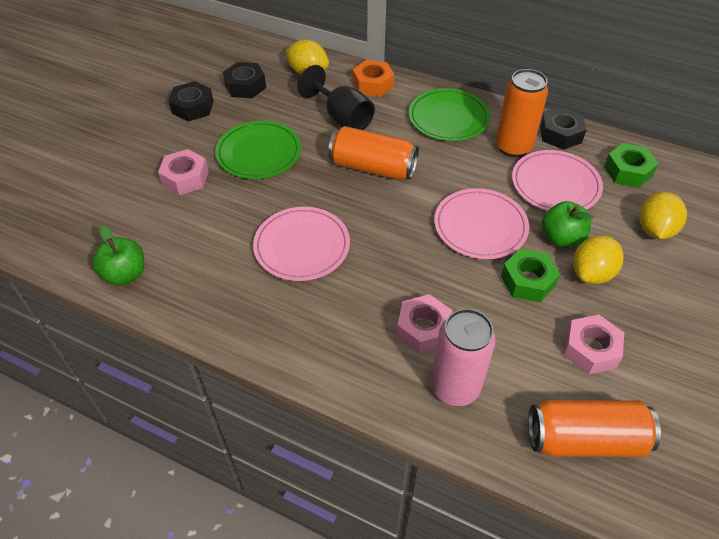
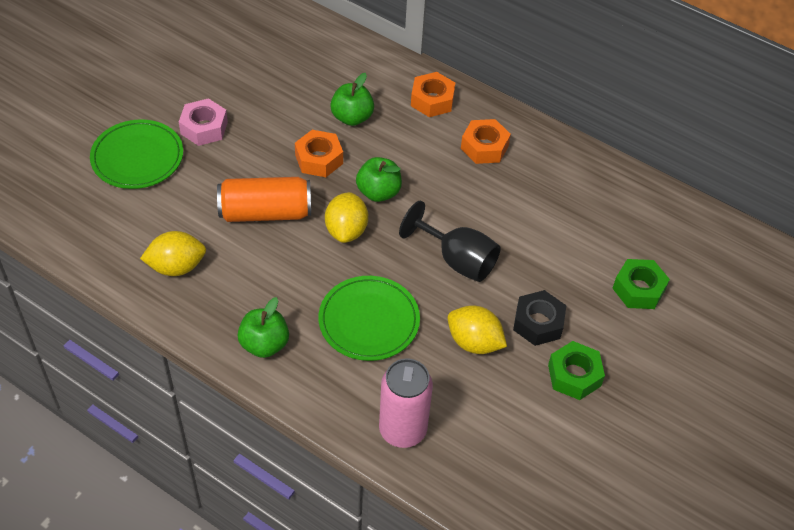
black nut: 3 -> 1
green apple: 2 -> 3
orange can: 3 -> 1
orange nut: 1 -> 3
pink nut: 3 -> 1
pink plate: 3 -> 0

